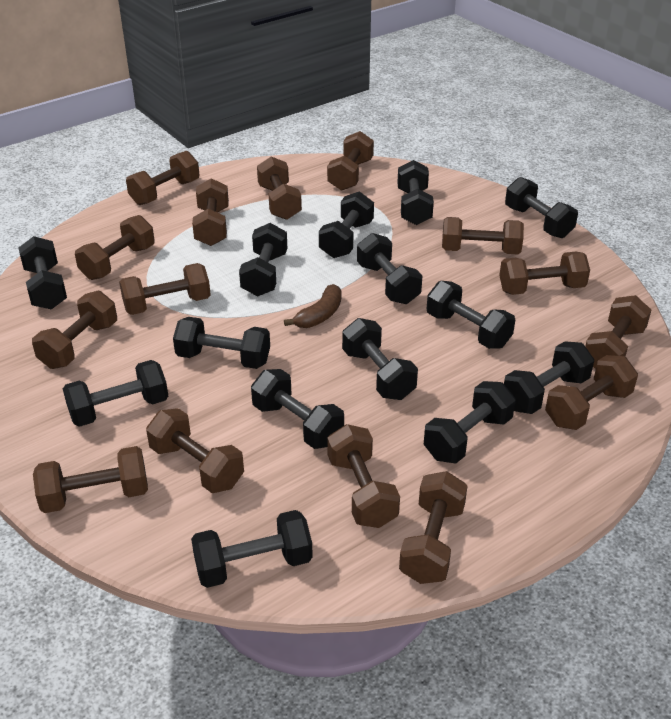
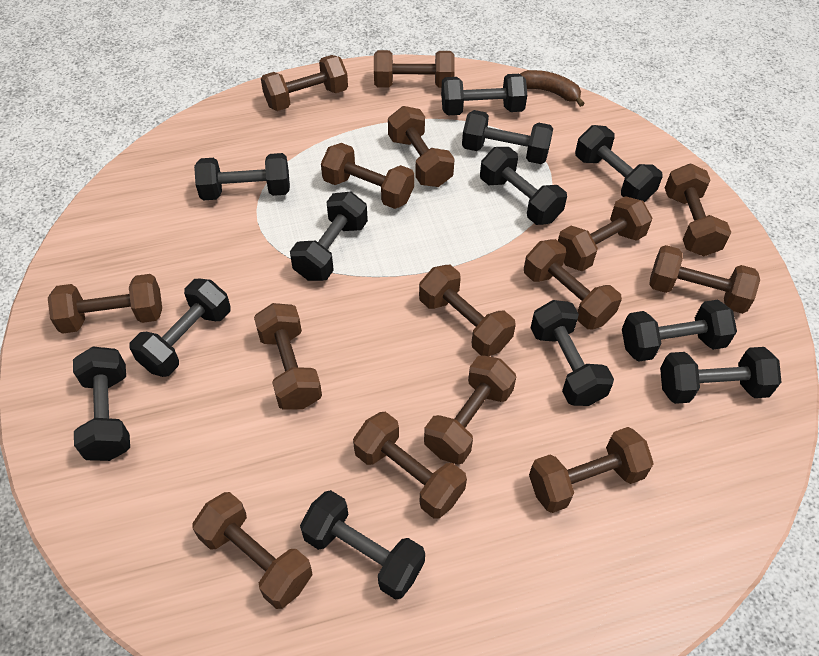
black dumbbell: 14 -> 12

